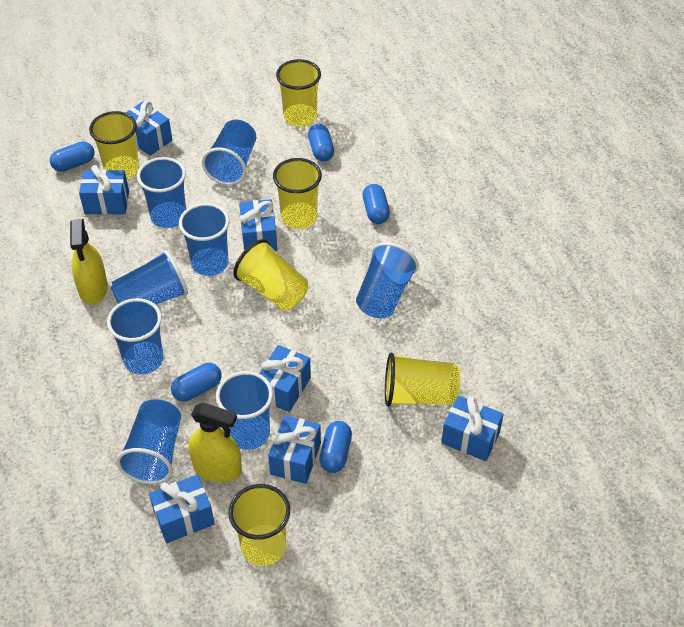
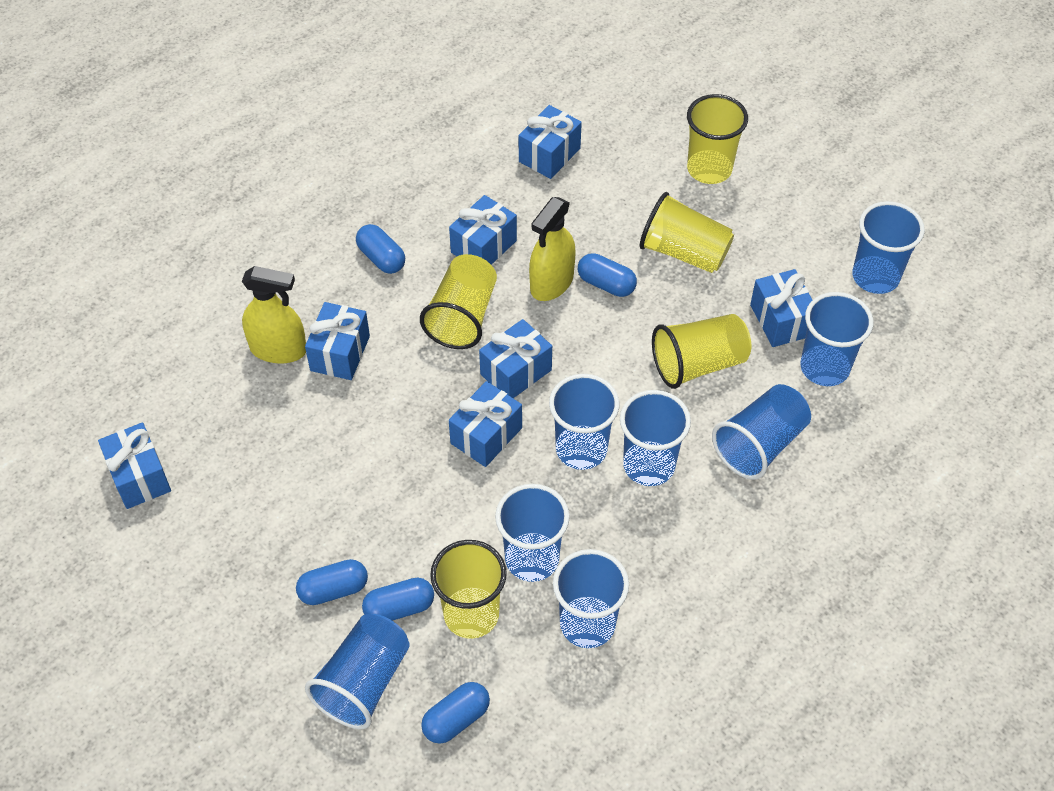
yellow cup: 6 -> 5

